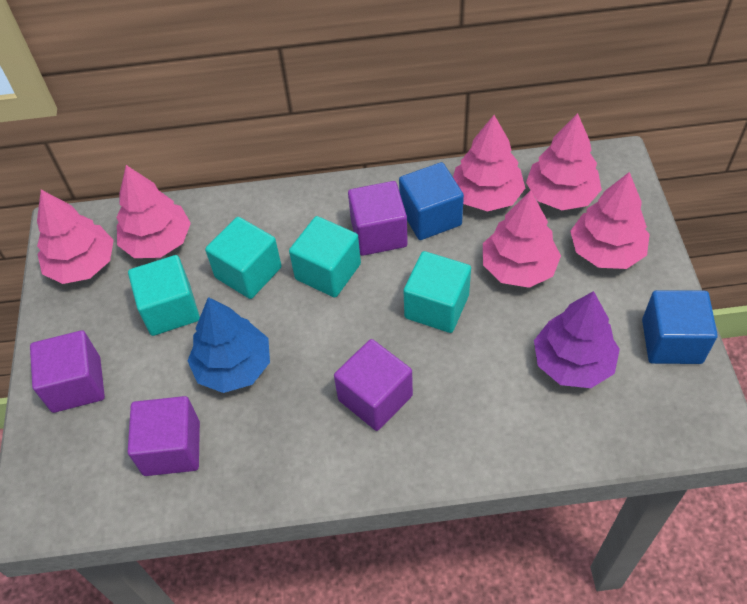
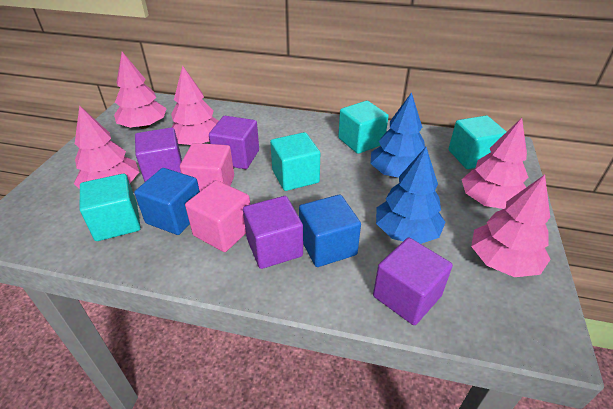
blue tree: 1 -> 2
pink cube: 0 -> 2
pink tree: 6 -> 5
purple tree: 1 -> 0

